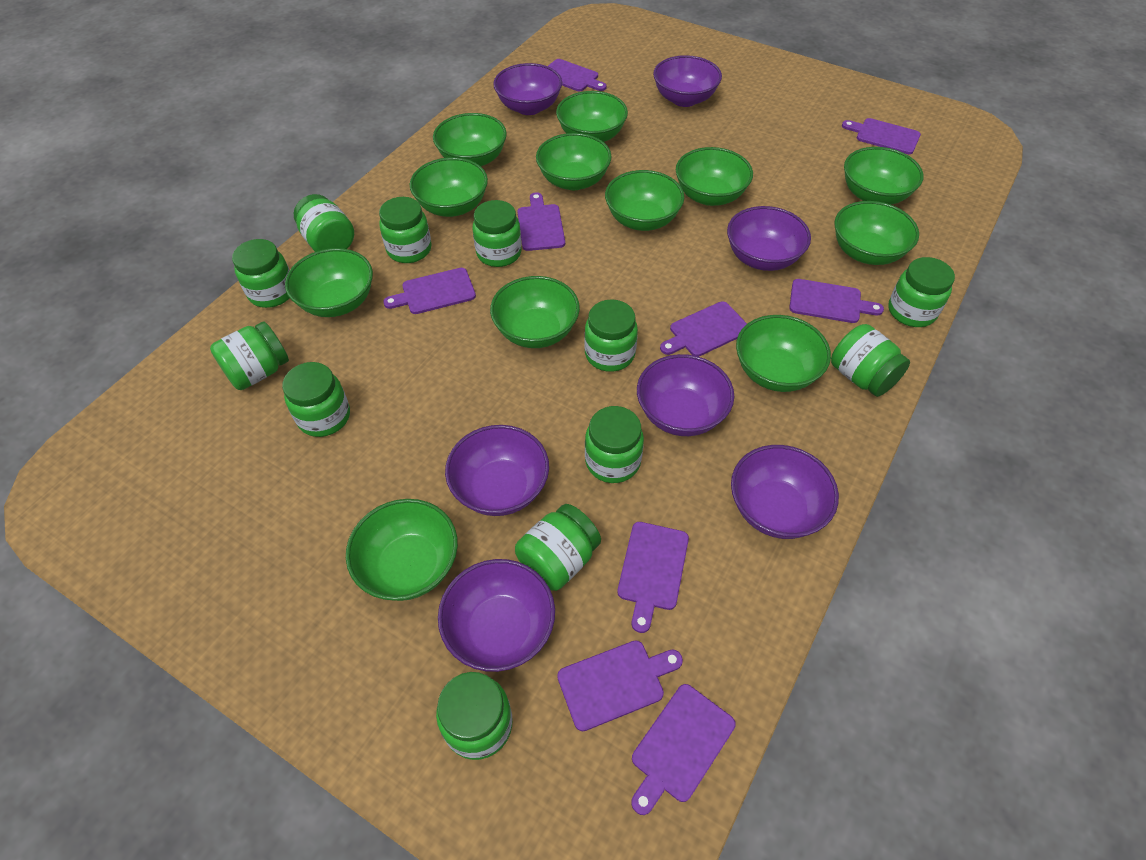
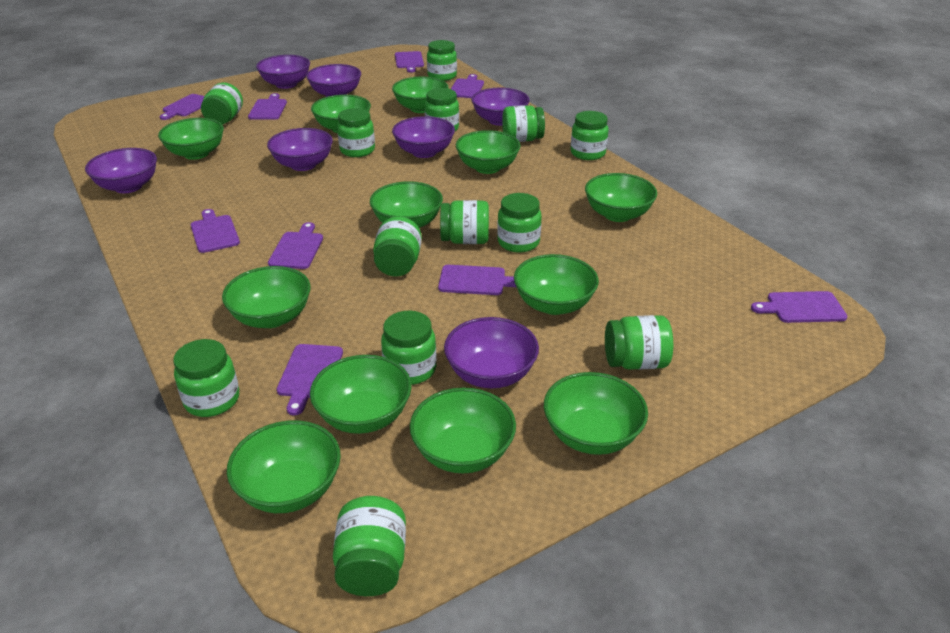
green jar: 12 -> 13

